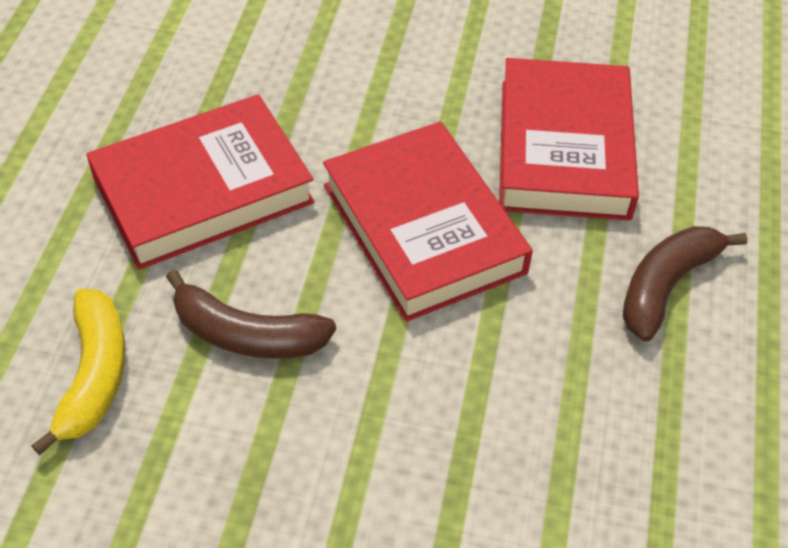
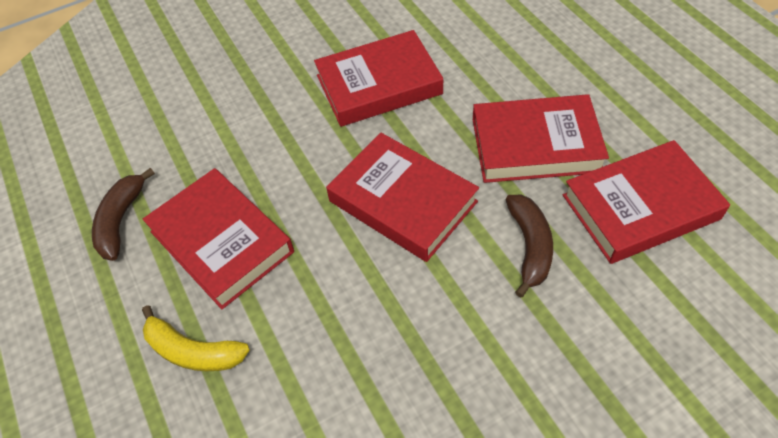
red book: 3 -> 5

